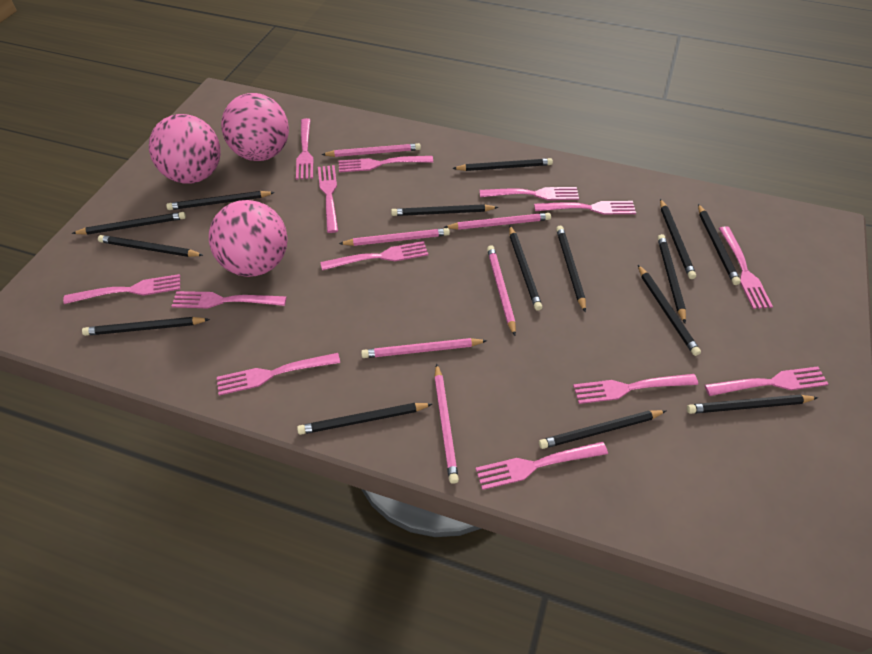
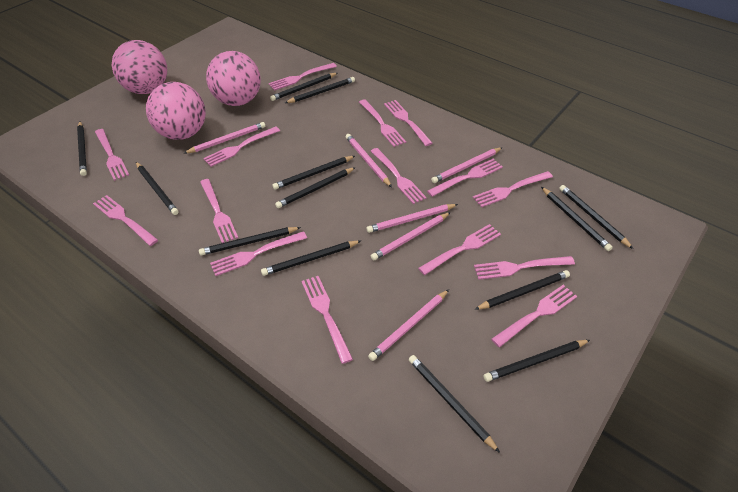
black pencil: 15 -> 13
pink fork: 13 -> 15

